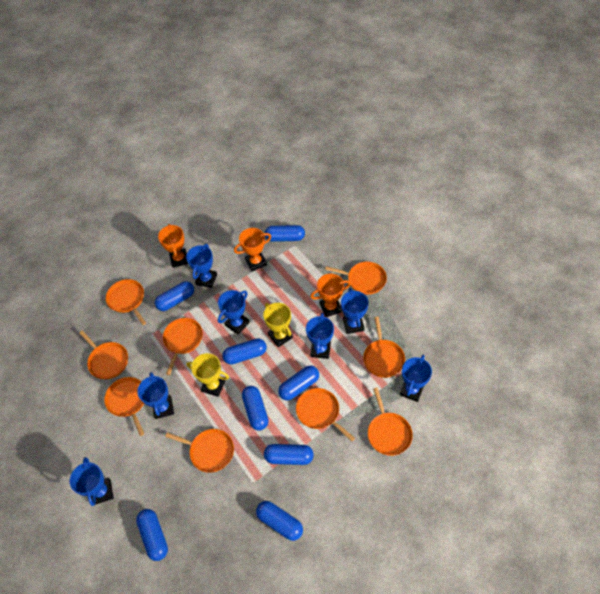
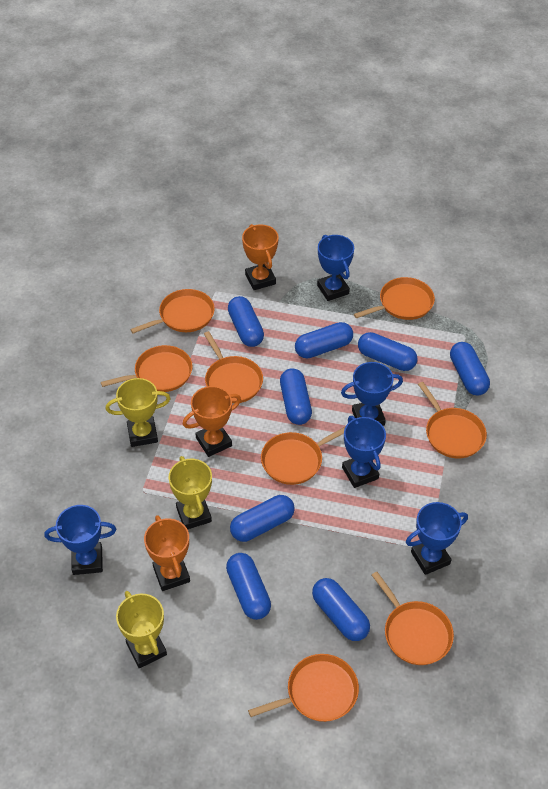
blue trophy: 7 -> 5
orange pan: 9 -> 8
yellow trophy: 2 -> 3

